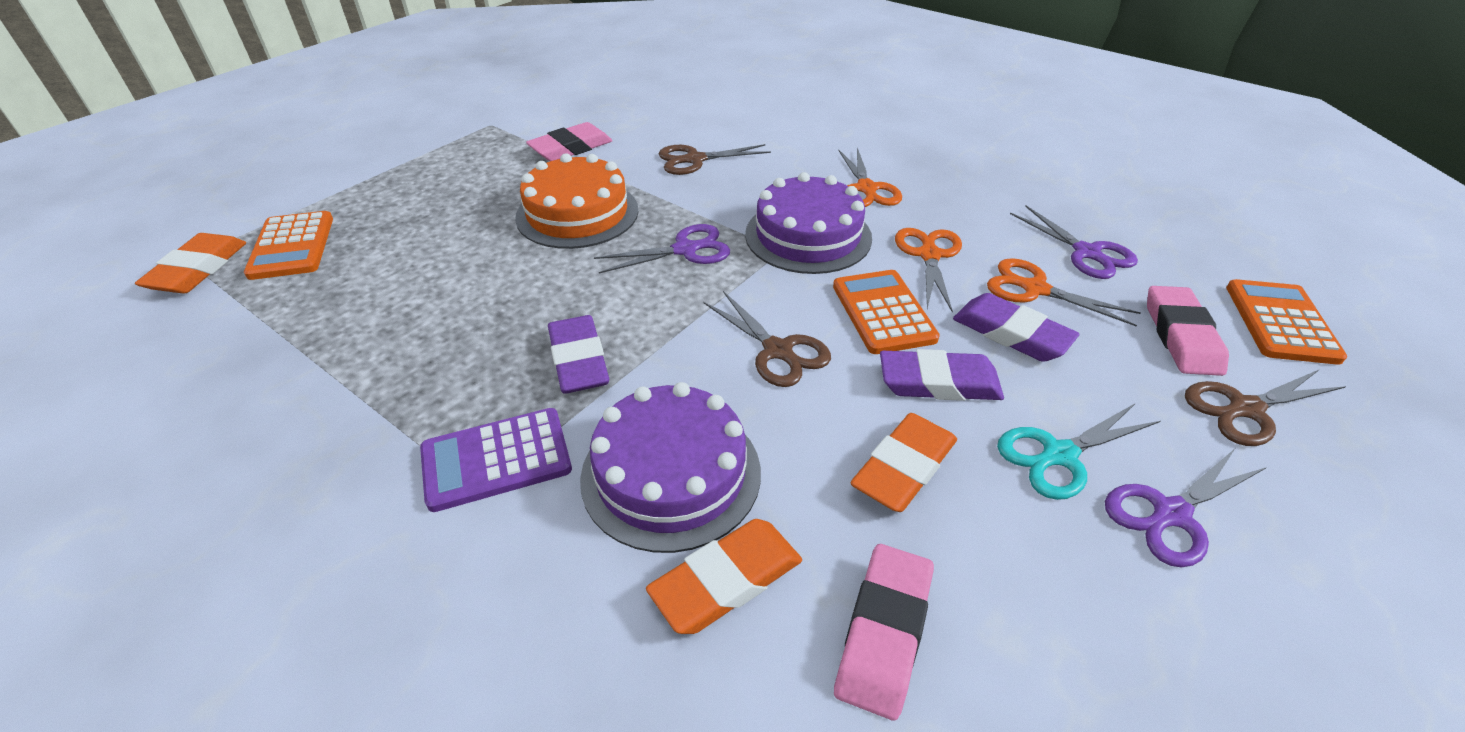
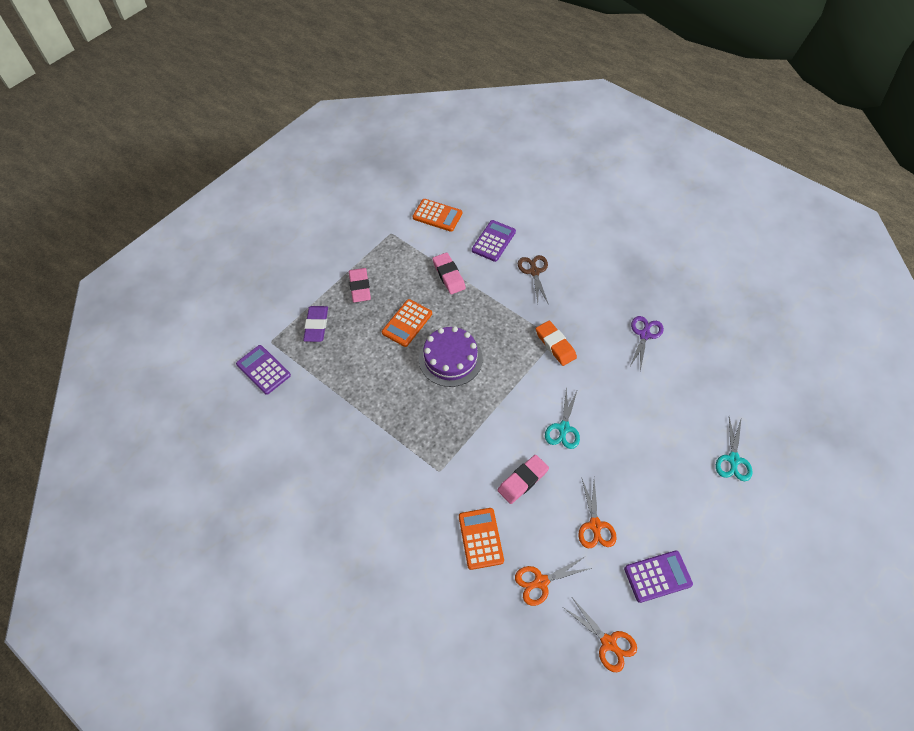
brown scissors: 3 -> 1
orange cake: 1 -> 0
orange eraser: 3 -> 1
purple cake: 2 -> 1
purple calculator: 1 -> 3
purple eraser: 3 -> 1
purple scissors: 3 -> 1
turquoise scissors: 1 -> 2

